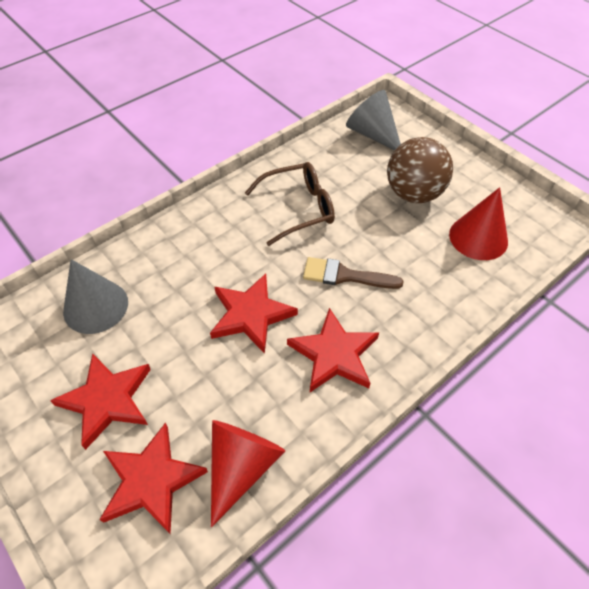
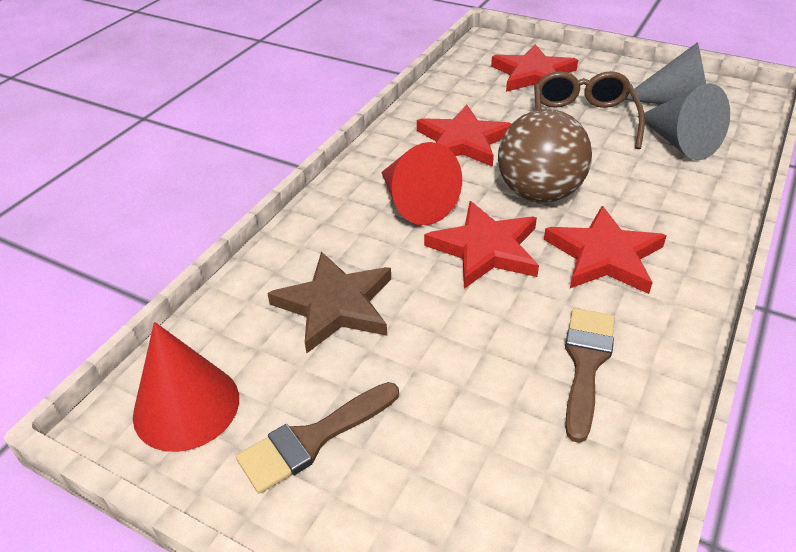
brown brush: 1 -> 2
brown star: 0 -> 1

